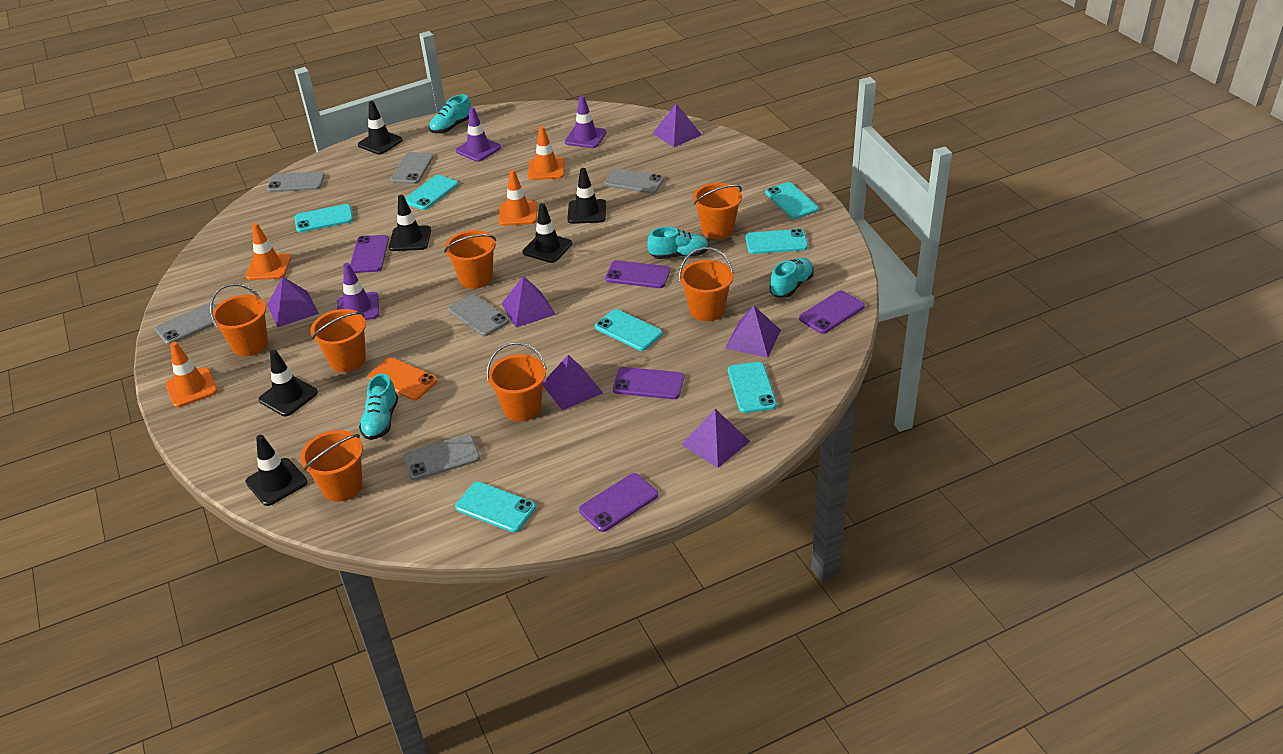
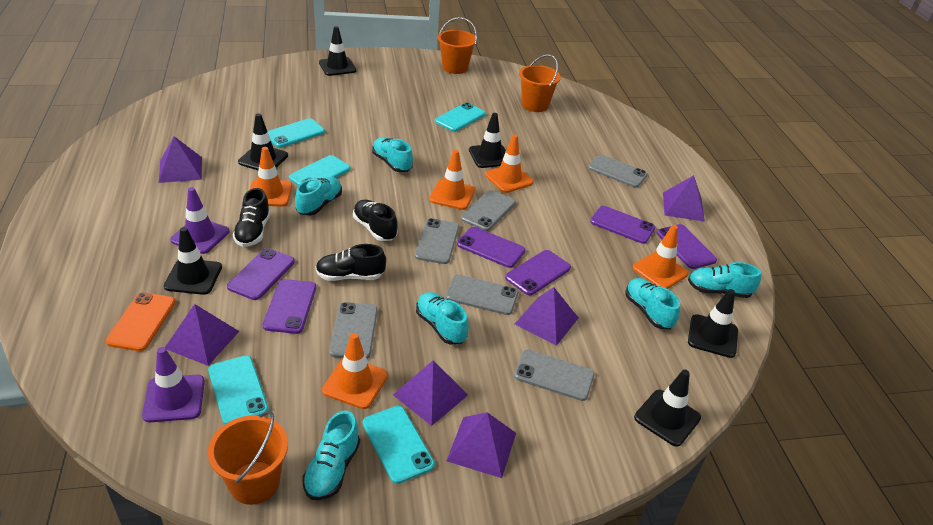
black shoe: 0 -> 3
orange bucket: 7 -> 3
orange traffic cone: 4 -> 5
purple phone: 5 -> 6
purple traffic cone: 3 -> 2
turquoise phone: 7 -> 5
turquoise shoe: 4 -> 6

